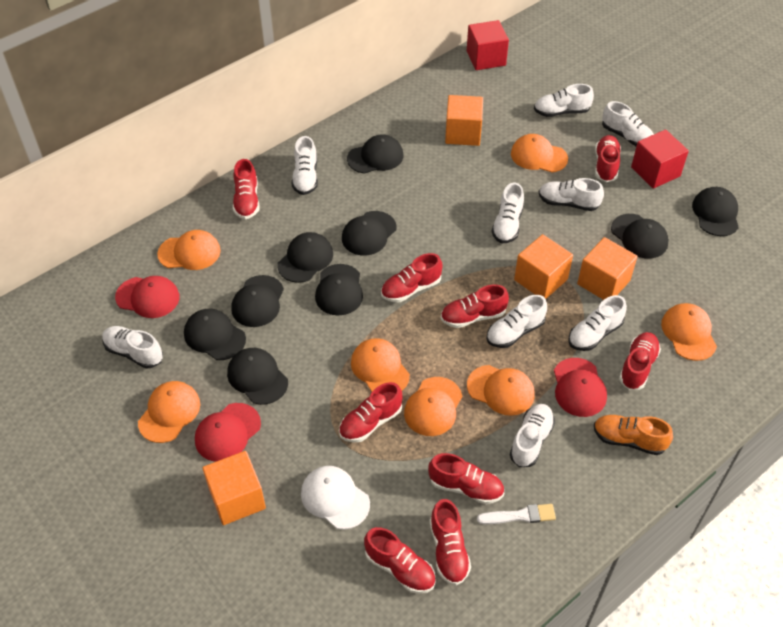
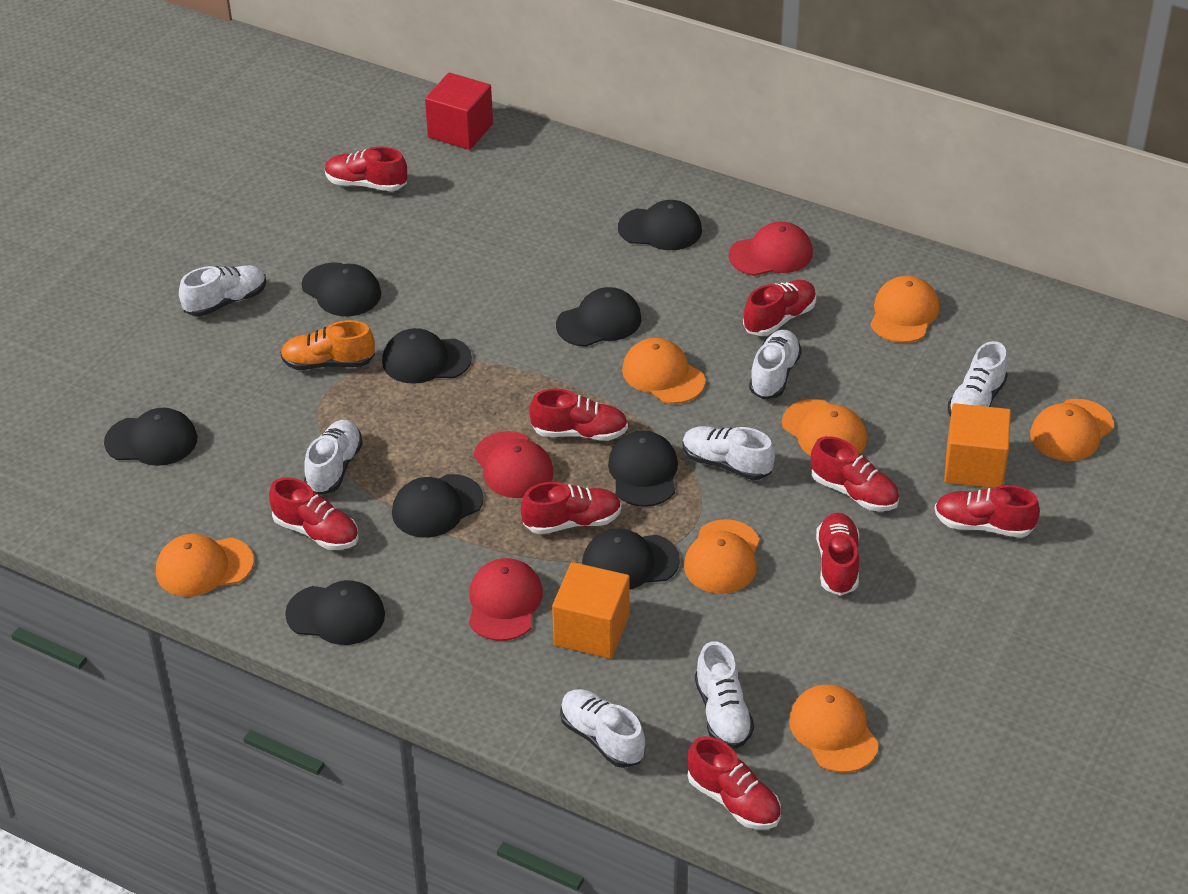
orange cube: 4 -> 2
red cube: 2 -> 1
white brush: 1 -> 0
white cap: 1 -> 0
white shoe: 9 -> 7

